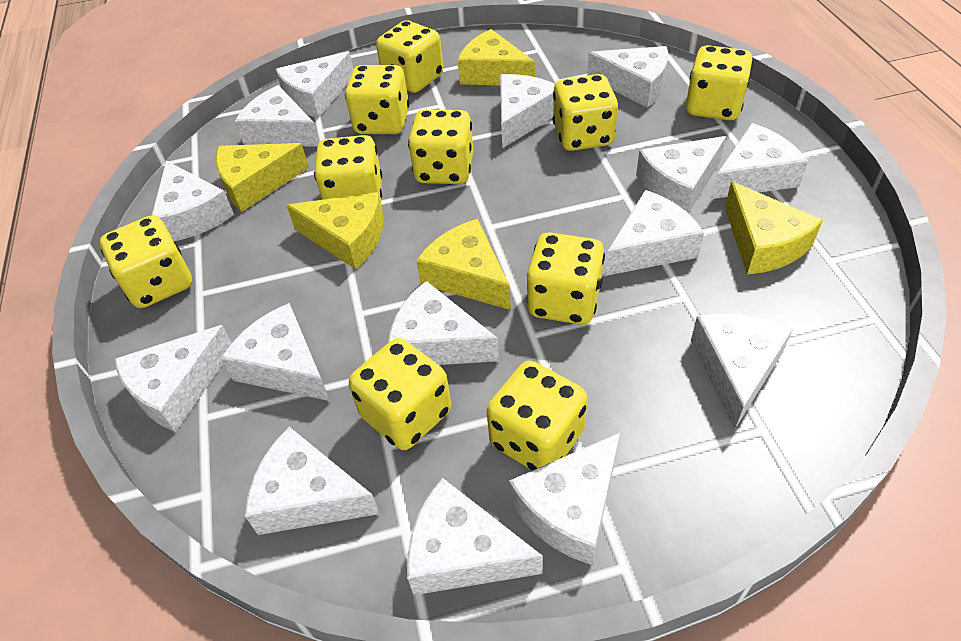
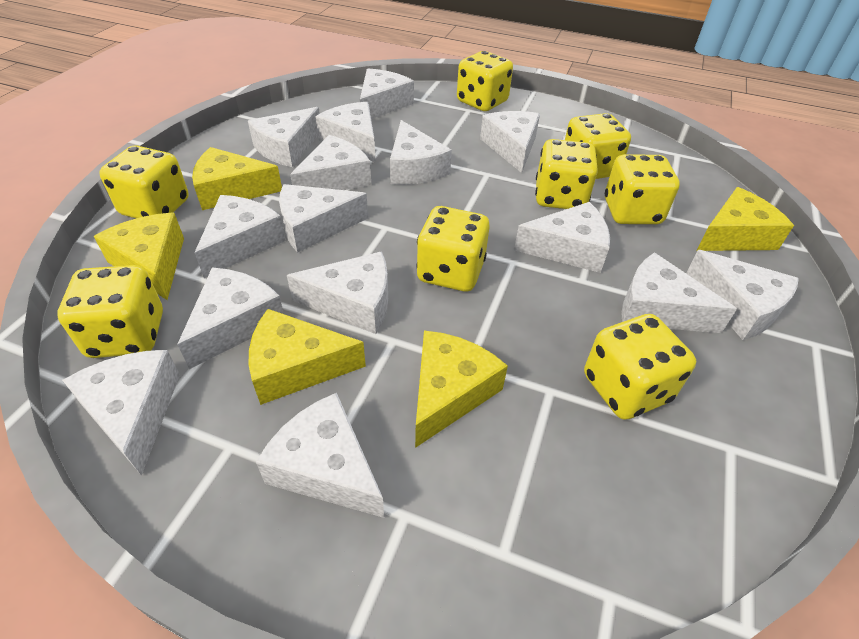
yellow dice: 10 -> 8

